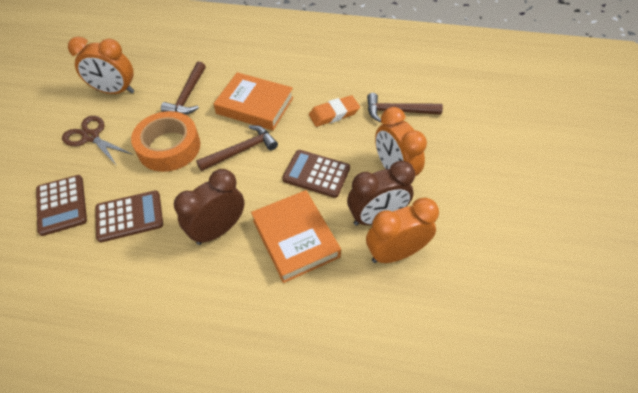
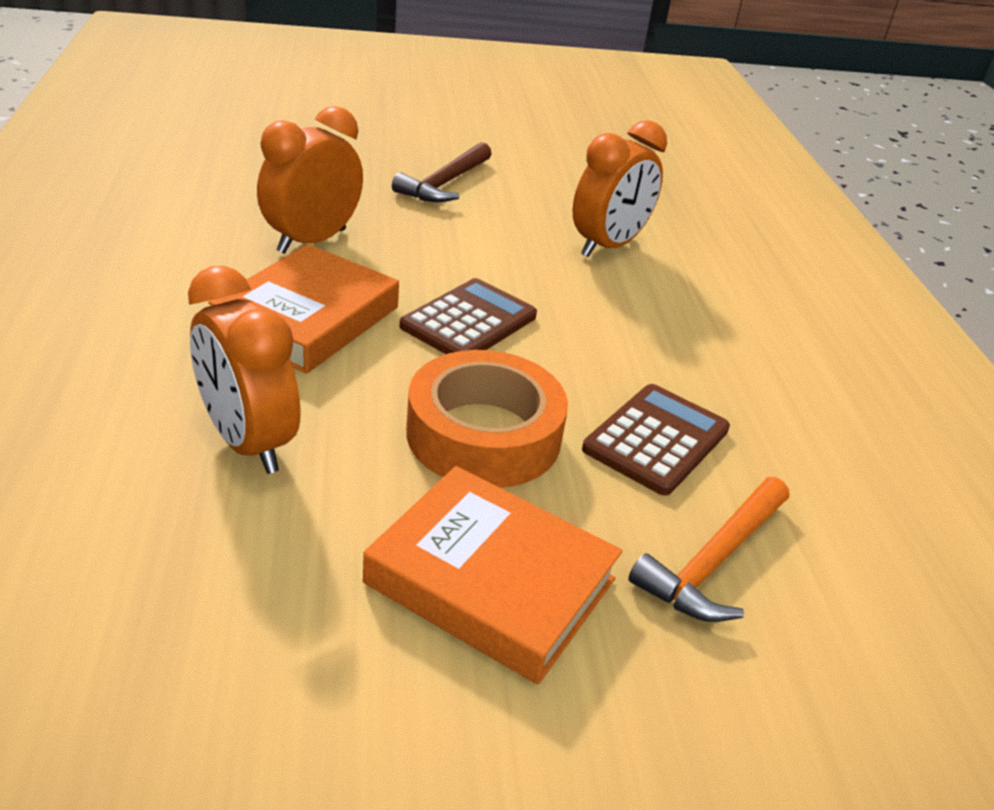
brown calculator: 3 -> 2
brown clock: 2 -> 0
brown hammer: 3 -> 1
brown scissors: 1 -> 0
orange eraser: 1 -> 0
orange hammer: 0 -> 1

